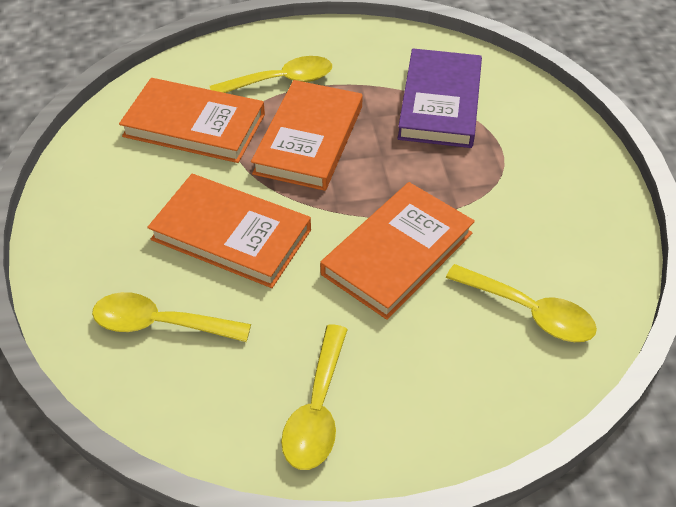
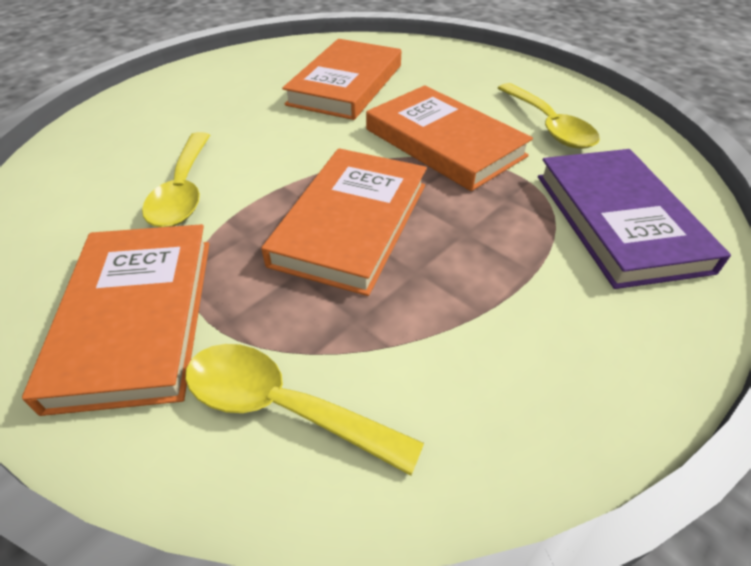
yellow spoon: 4 -> 3

